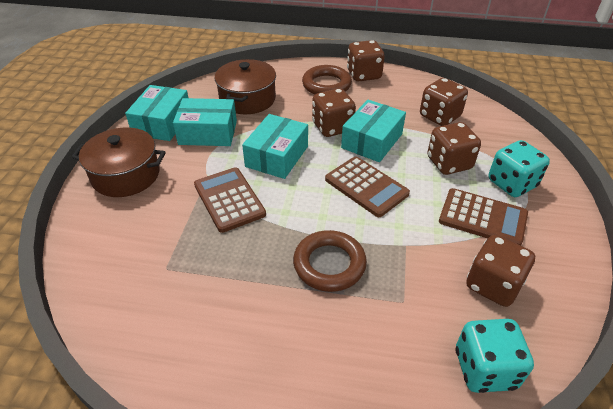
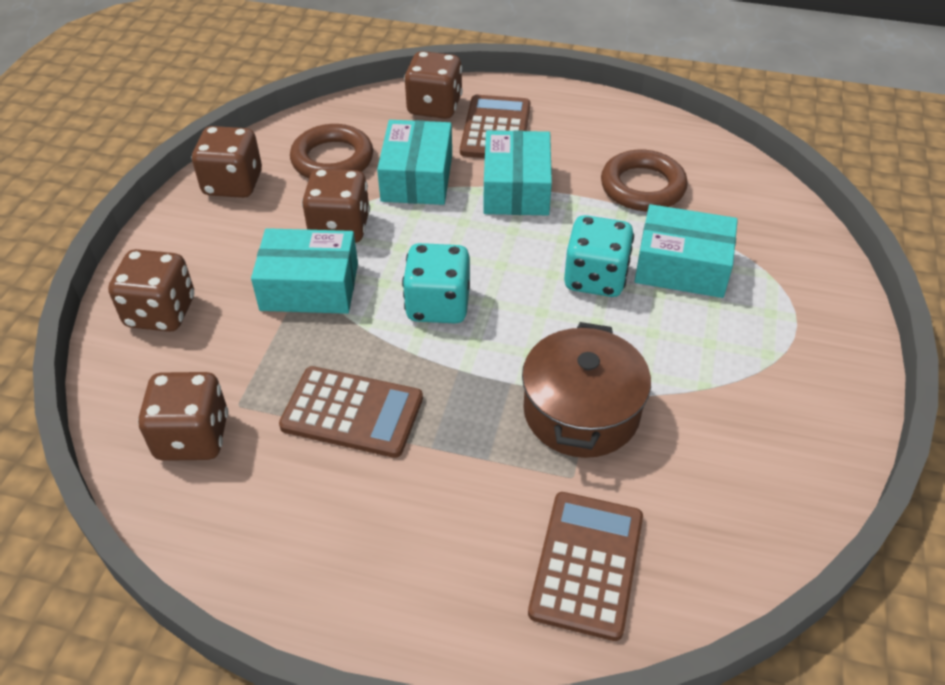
brown pot: 2 -> 1

